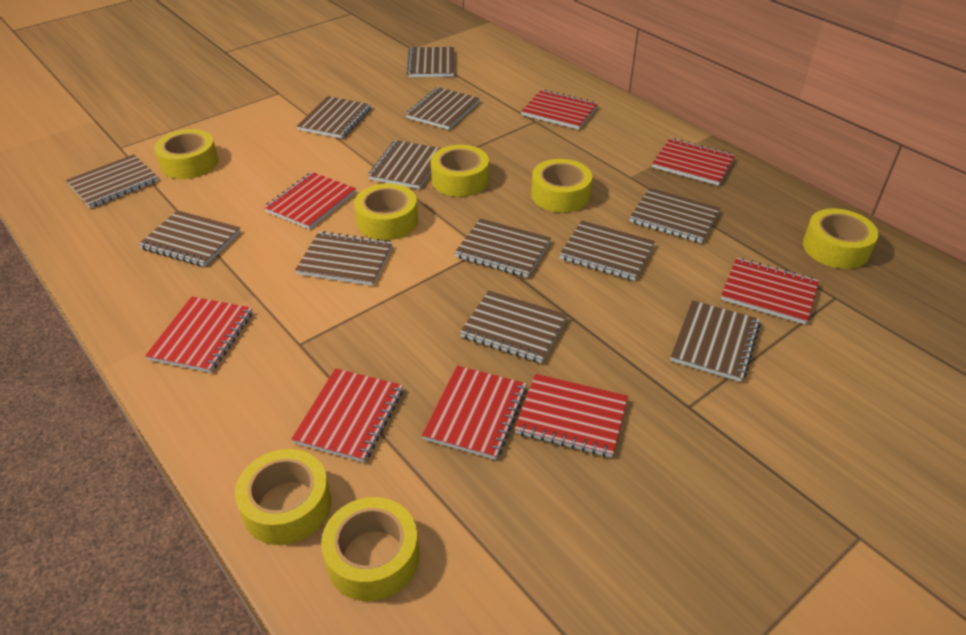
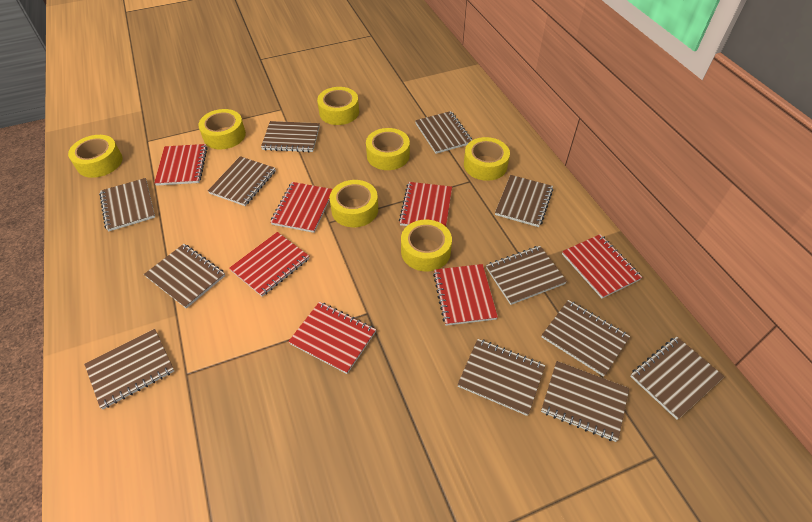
red notebook: 8 -> 7

